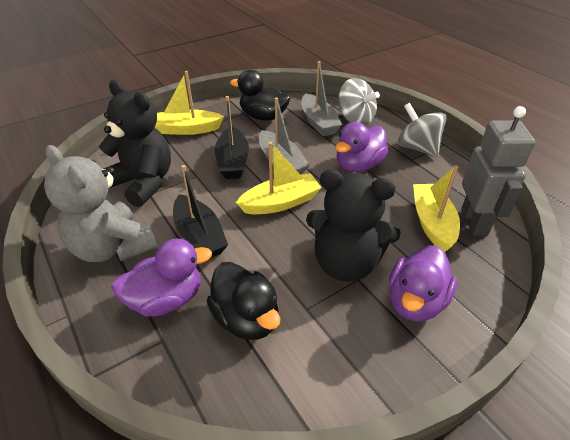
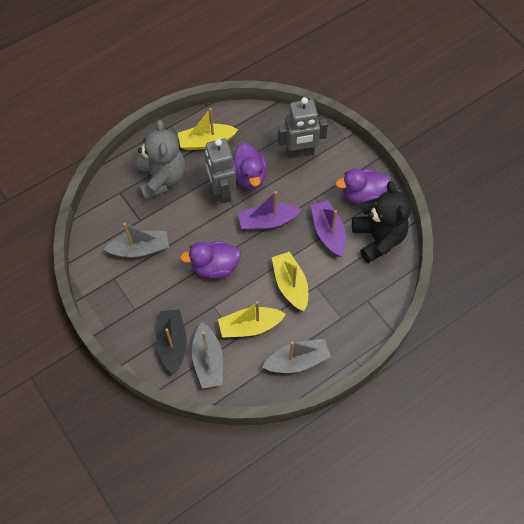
black boat: 2 -> 1
black duck: 2 -> 0
black teddy bear: 2 -> 1
grey boat: 2 -> 3
grey robot: 1 -> 2
grey spinning top: 2 -> 0
purple boat: 0 -> 2

